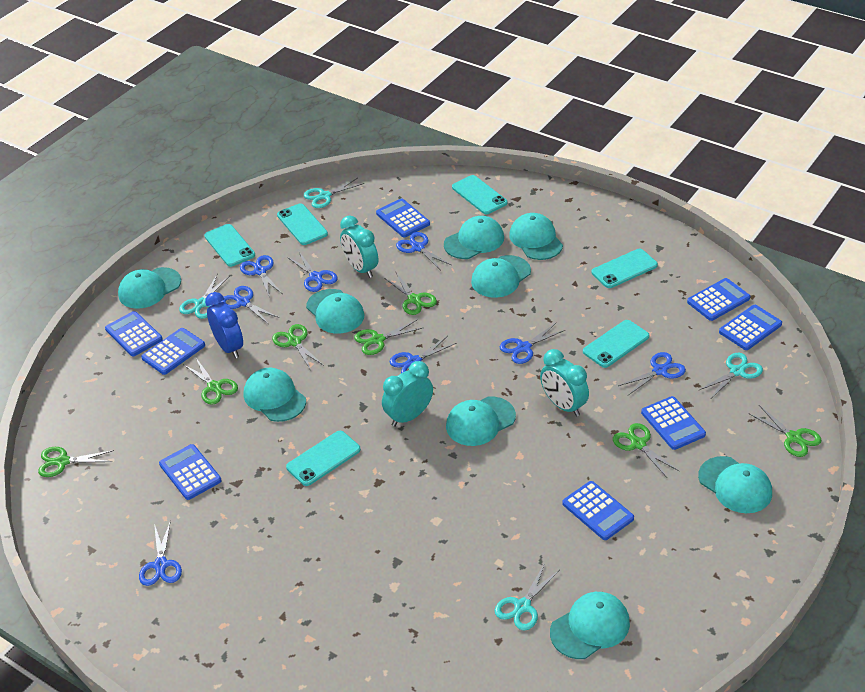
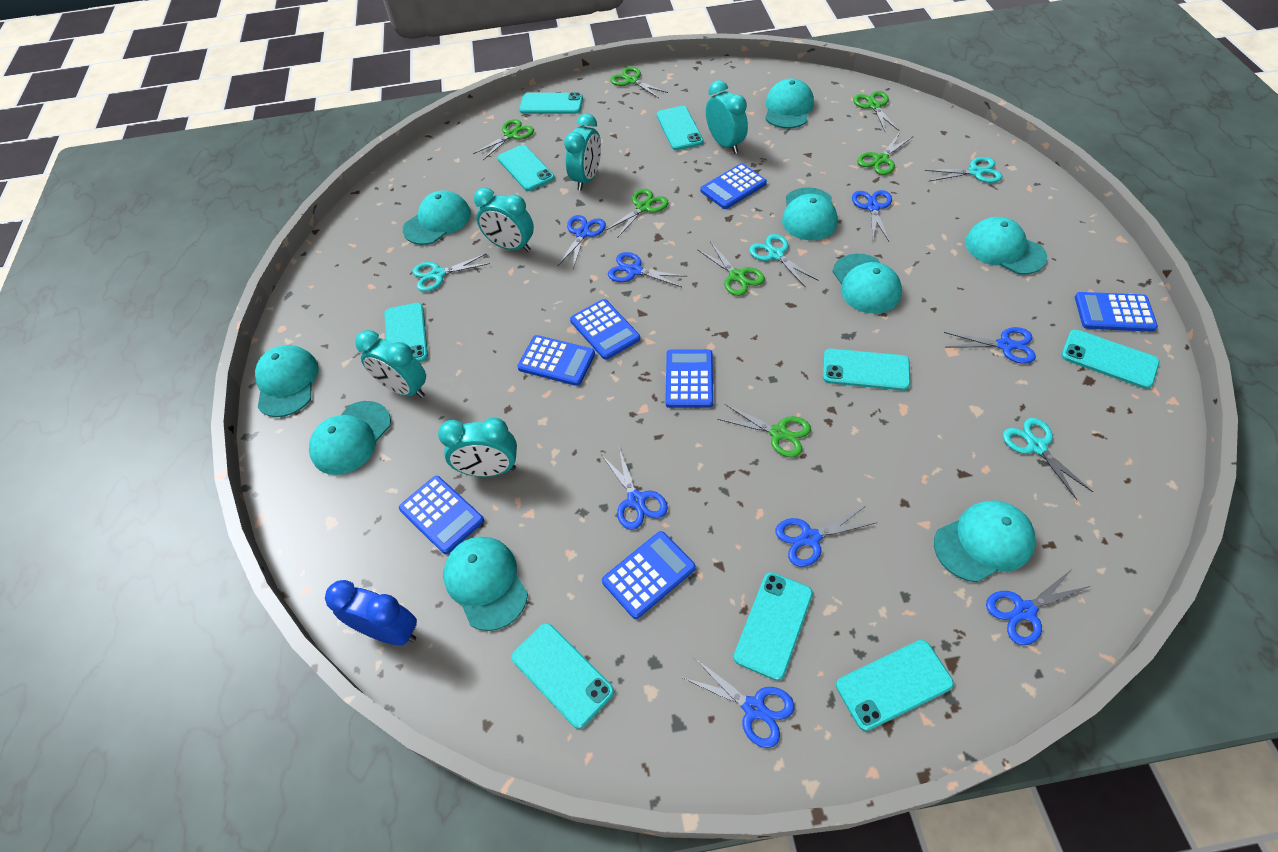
blue calculator: 8 -> 7
turquoise clock: 3 -> 5
turquoise phone: 6 -> 9

